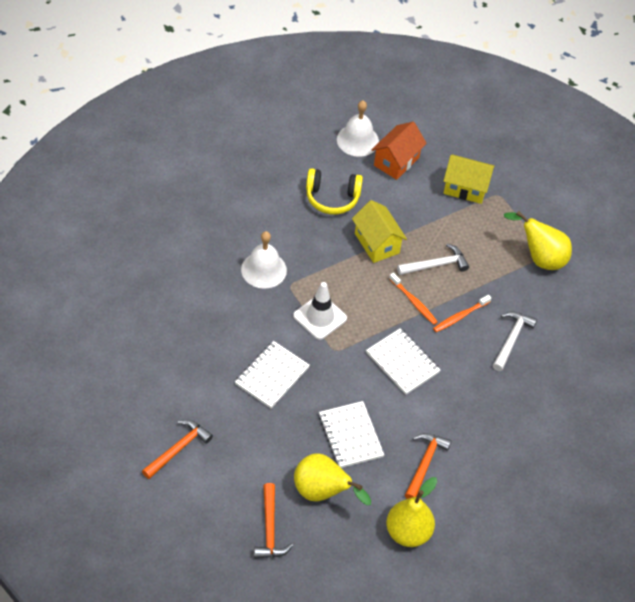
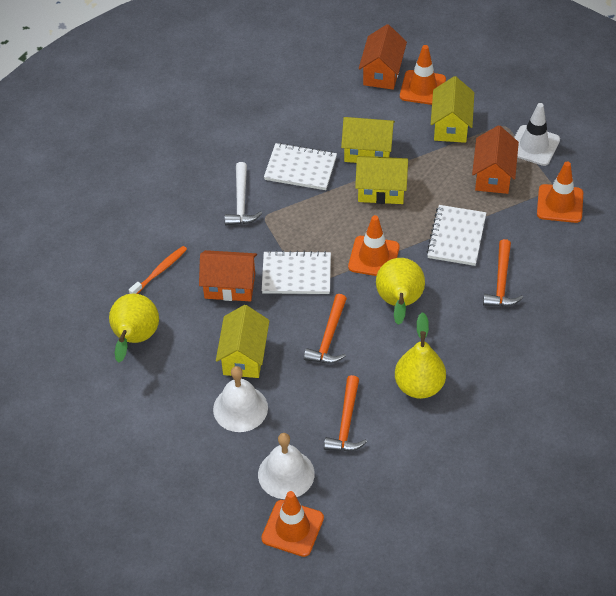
orange house: 1 -> 3
orange toothbrush: 2 -> 1
orange traffic cone: 0 -> 4
white hammer: 2 -> 1
yellow headphones: 1 -> 0
yellow house: 2 -> 4

